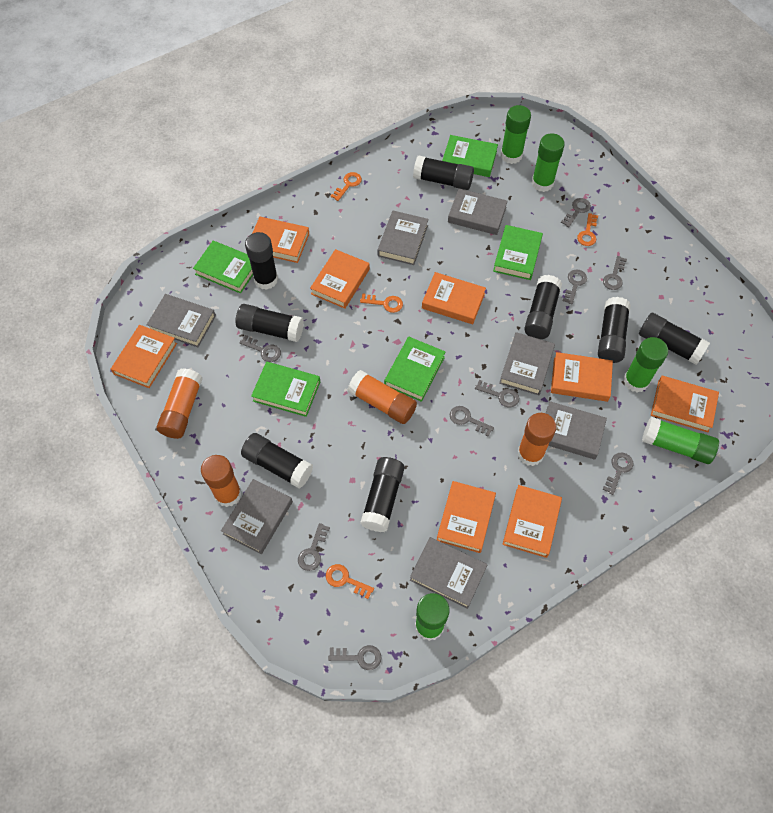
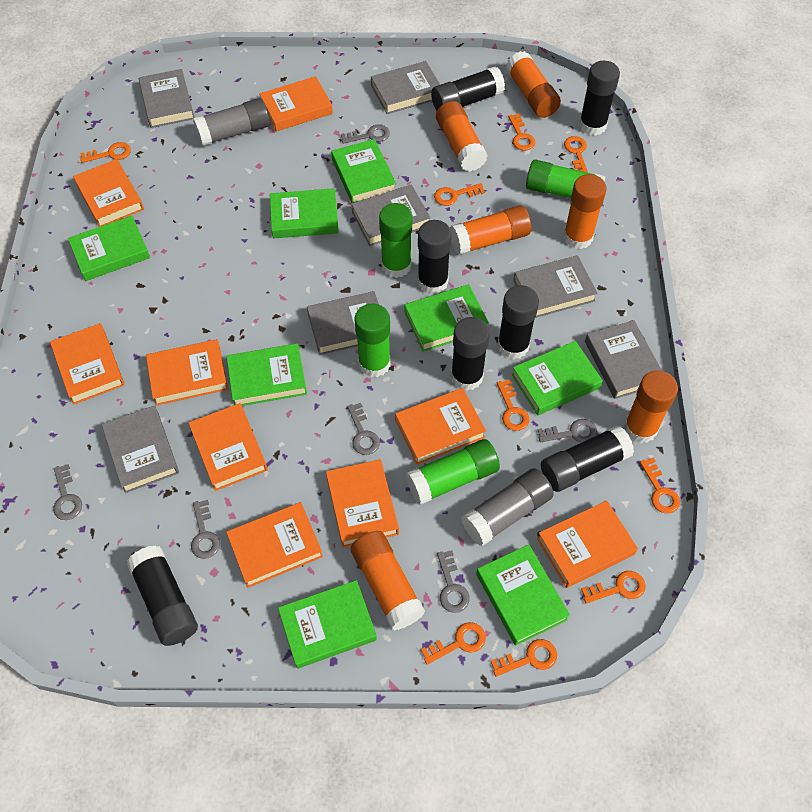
black glue stick: 8 -> 7
green book: 5 -> 8
green glue stick: 5 -> 4
grey glue stick: 0 -> 2
grey key: 9 -> 6
orange book: 8 -> 9
orange glue stick: 4 -> 6
orange key: 4 -> 9

